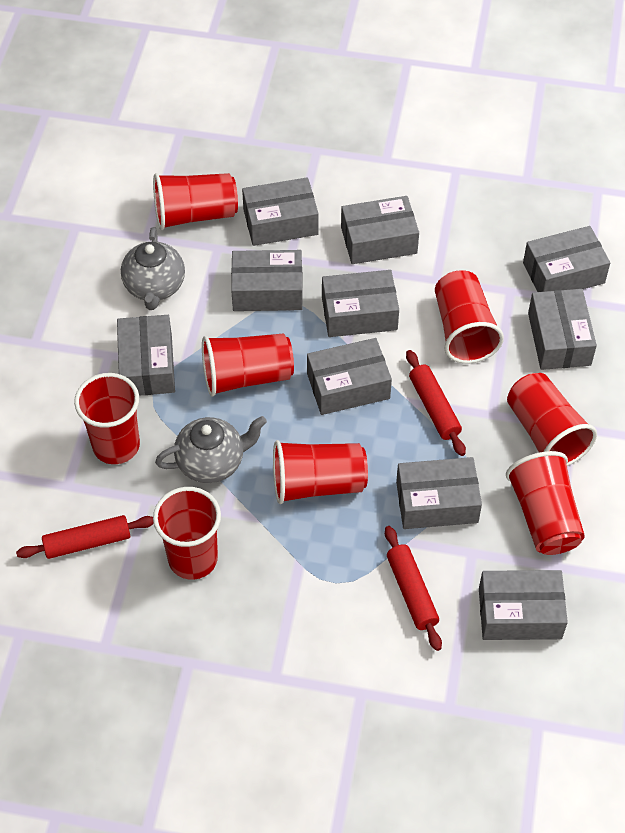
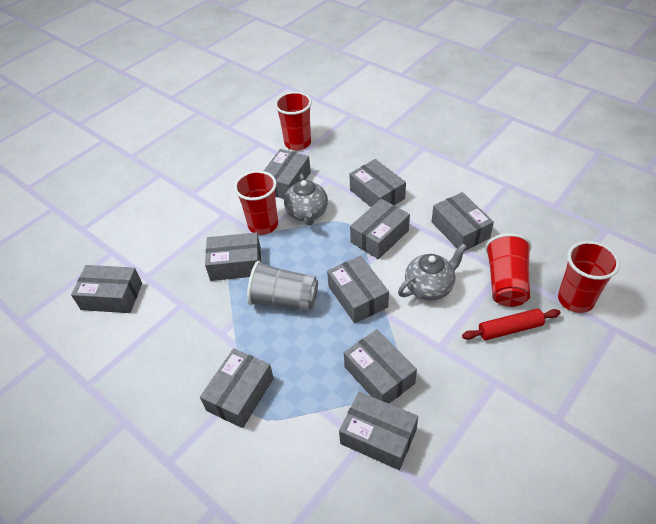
grey cup: 0 -> 1
red cup: 8 -> 4
red rolling pin: 3 -> 1

